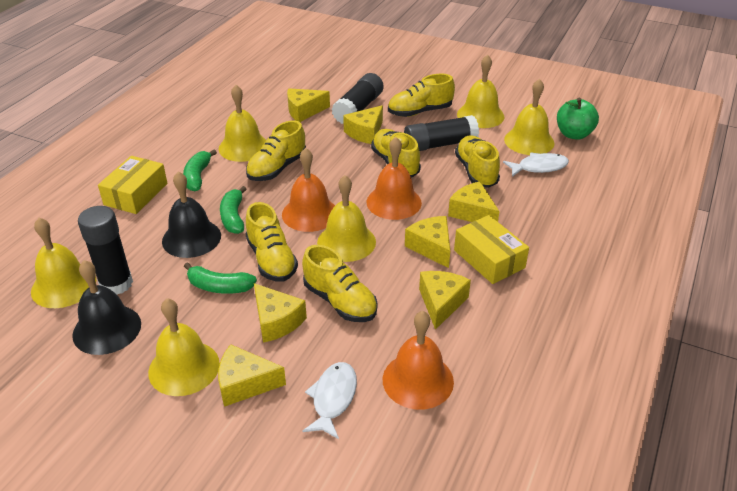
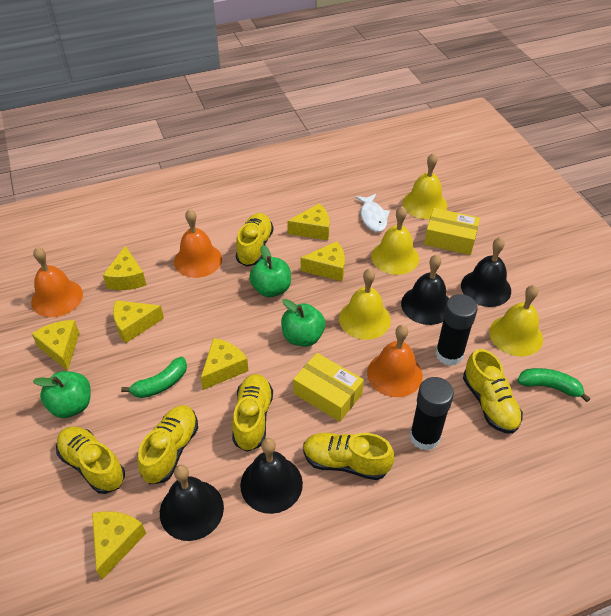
black bell: 2 -> 4
black glue stick: 3 -> 2
green apple: 1 -> 3
green banana: 3 -> 2
white fish: 2 -> 1
yellow bell: 6 -> 4

